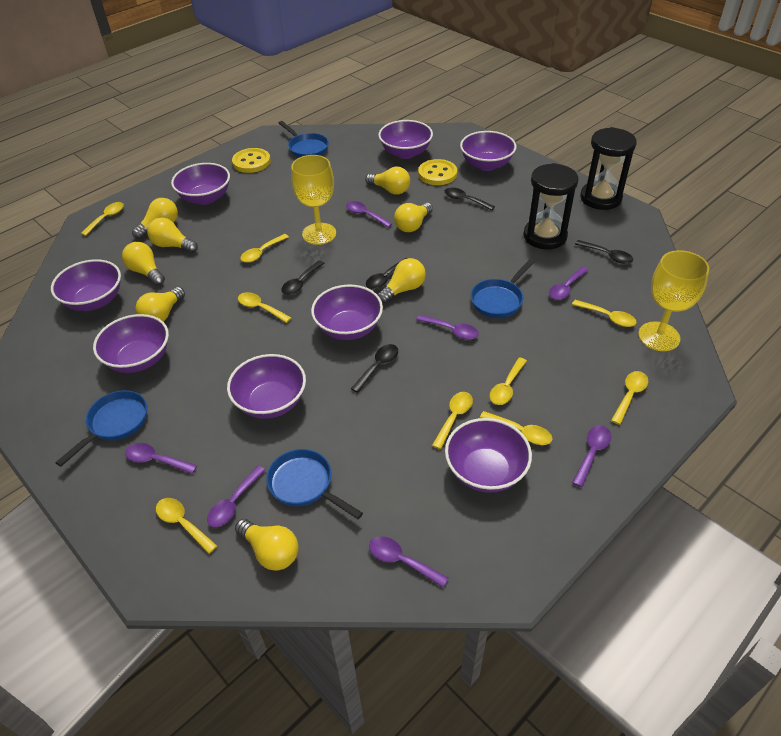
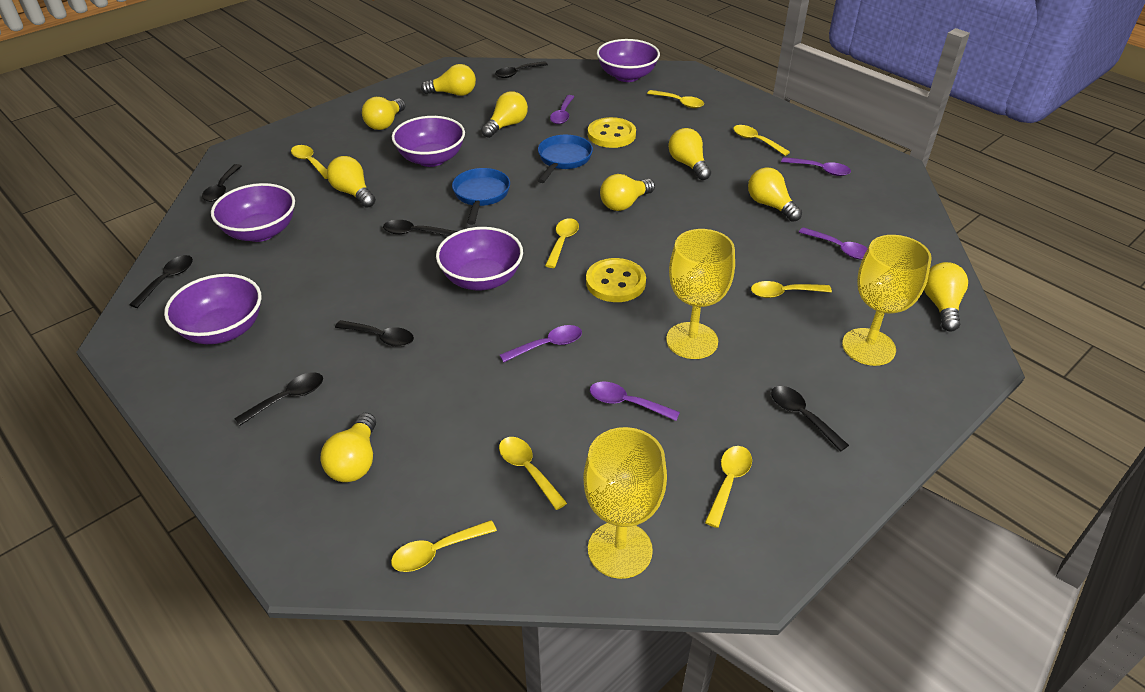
black hourglass: 2 -> 0
black spoon: 5 -> 7
blue pan: 4 -> 2
purple bowl: 8 -> 5
purple spoon: 7 -> 5
yellow goblet: 2 -> 3
yellow light bulb: 8 -> 9
yellow spoon: 9 -> 8

